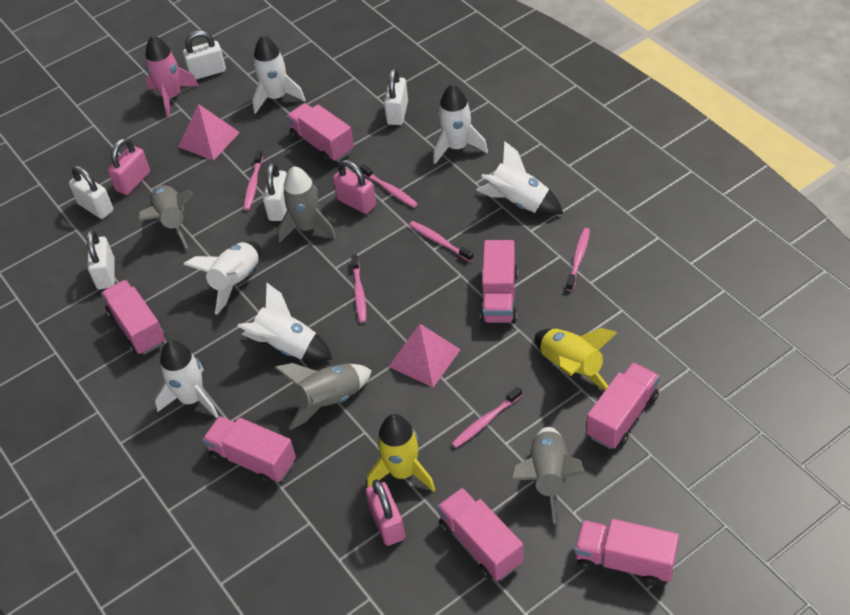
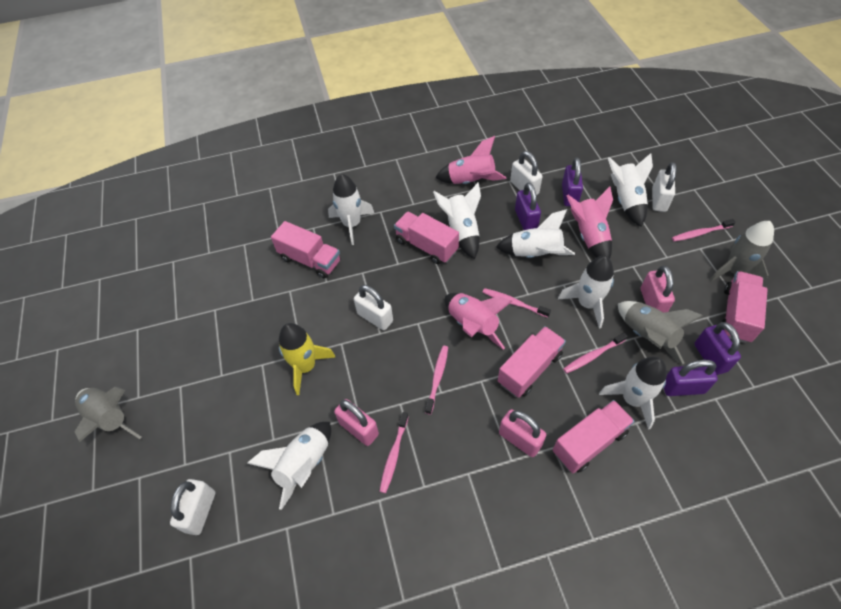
grey rocket: 4 -> 3
pink pyramid: 2 -> 0
pink rocket: 1 -> 3
pink toothbrush: 6 -> 5
pink truck: 7 -> 5
purple padlock: 0 -> 4
white padlock: 5 -> 4
white rocket: 6 -> 7
yellow rocket: 2 -> 1

